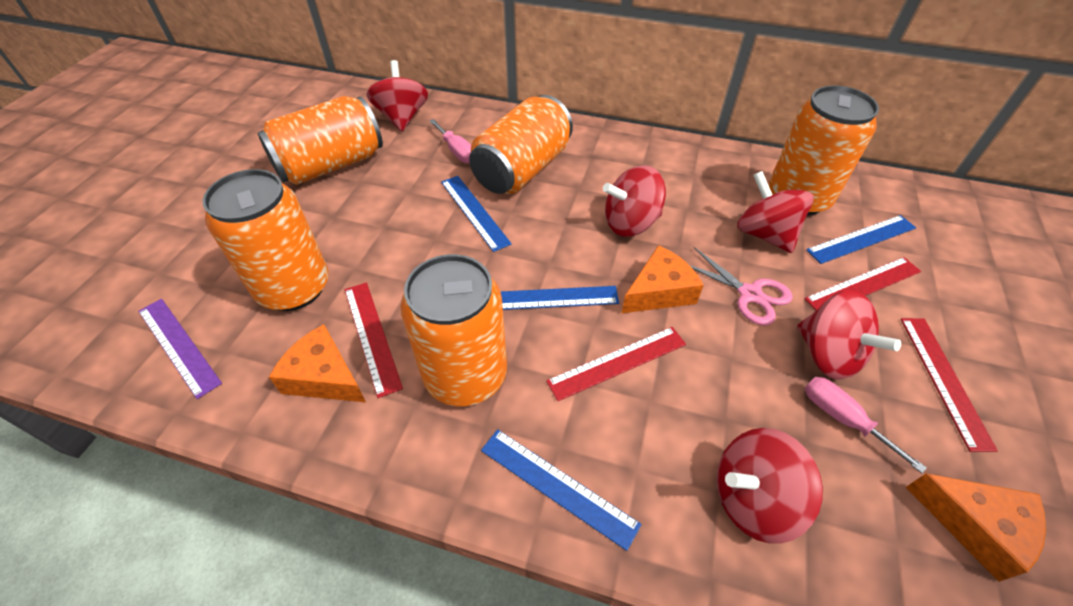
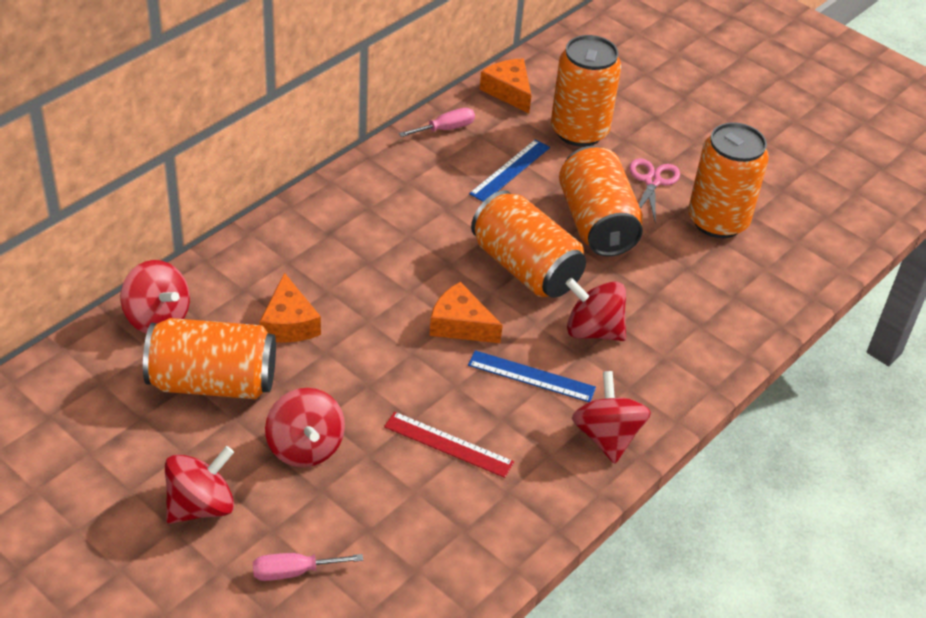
blue ruler: 4 -> 2
purple ruler: 1 -> 0
red ruler: 4 -> 1

